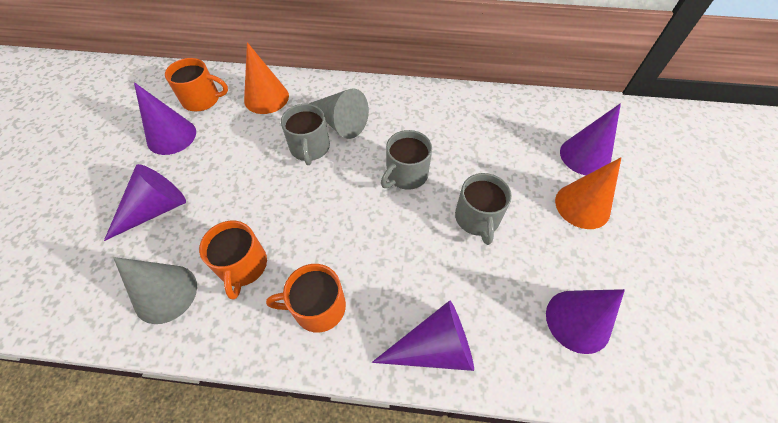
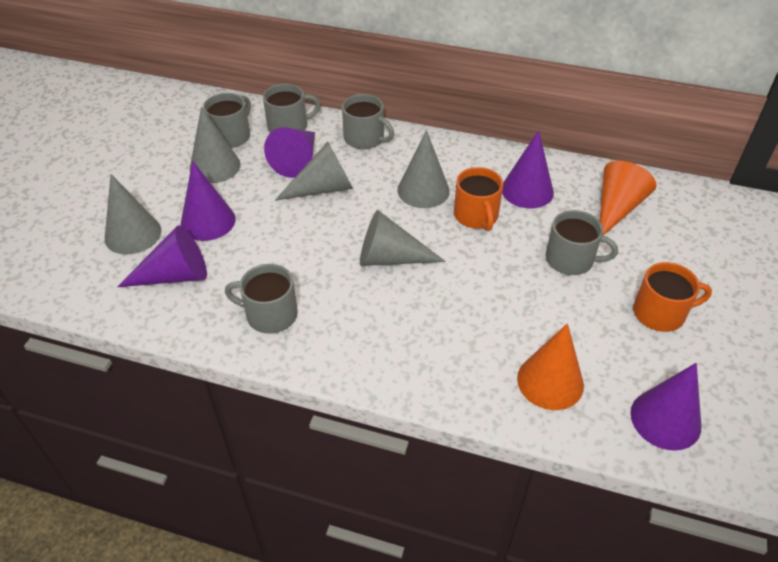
grey cone: 2 -> 5
grey mug: 3 -> 5
orange mug: 3 -> 2

